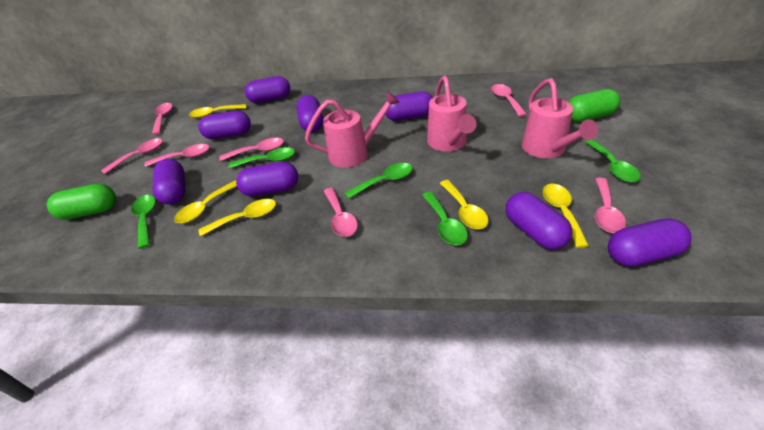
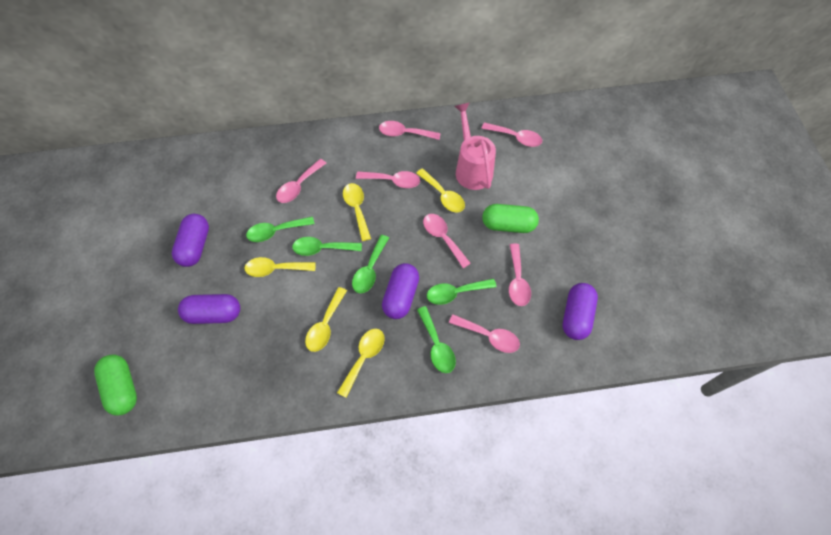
pink watering can: 3 -> 1
purple capsule: 8 -> 4

